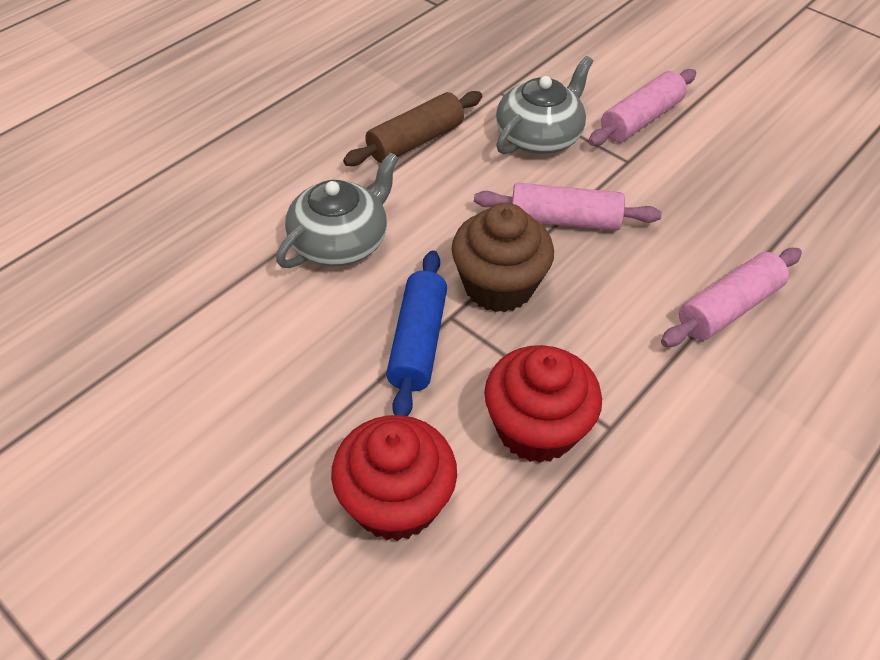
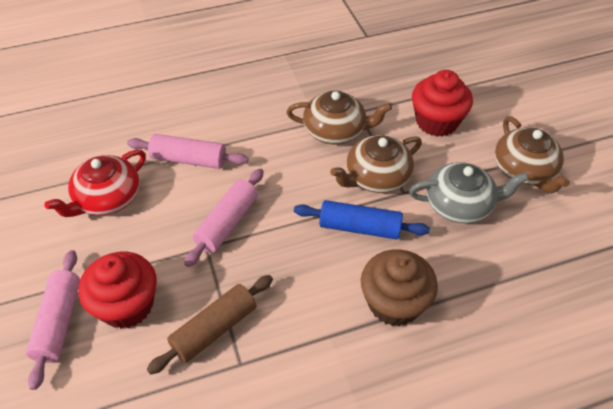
brown teapot: 0 -> 3
grey teapot: 2 -> 1
red teapot: 0 -> 1

